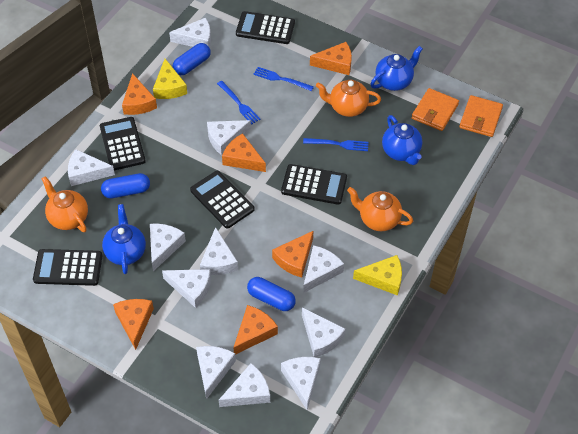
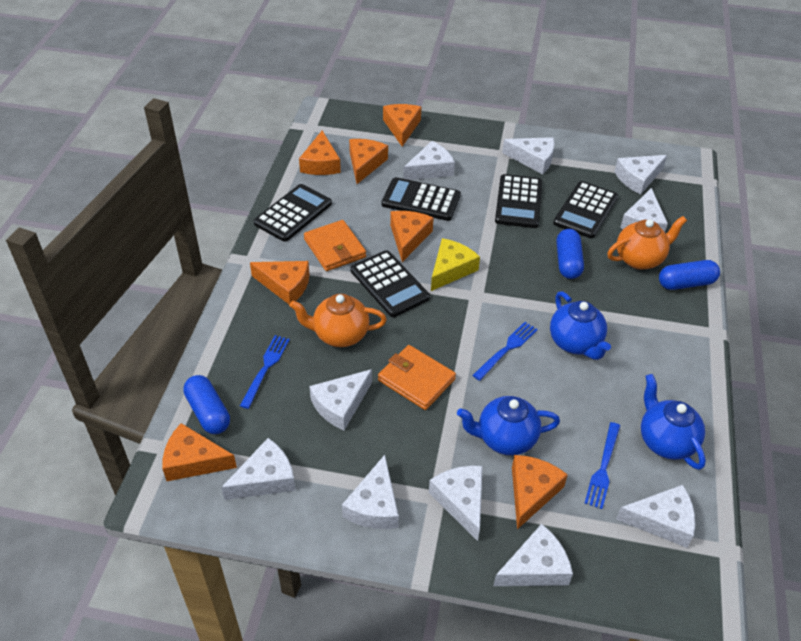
orange cheese: 6 -> 7
orange teapot: 3 -> 2
white cheese: 11 -> 10
yellow cheese: 2 -> 1

